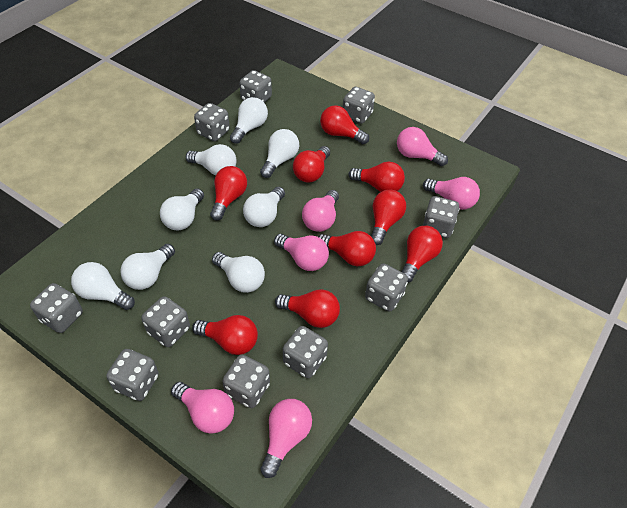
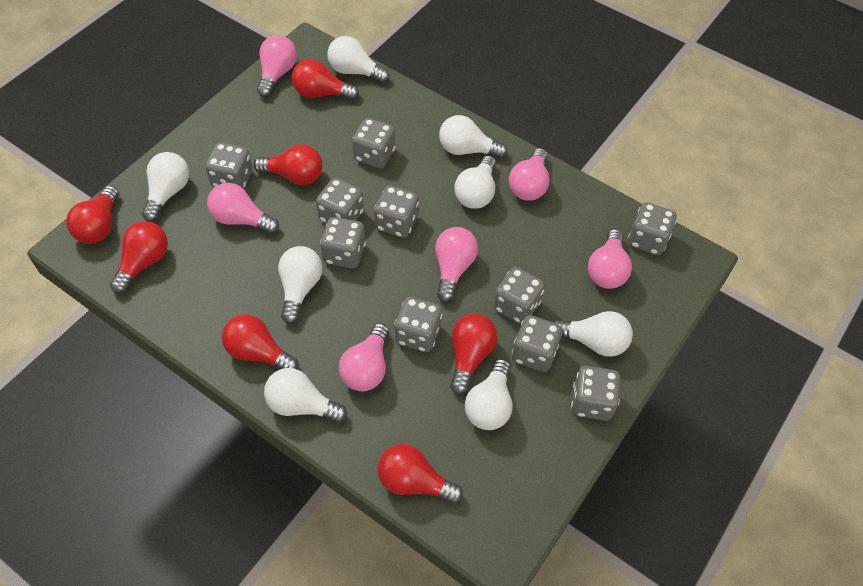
red light bulb: 9 -> 7

